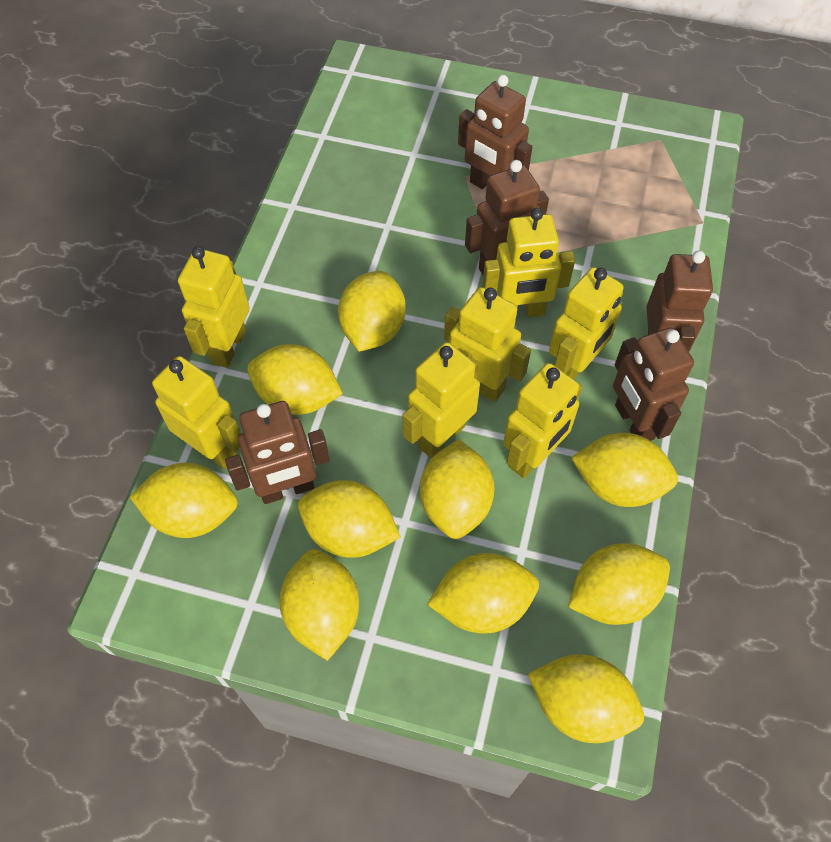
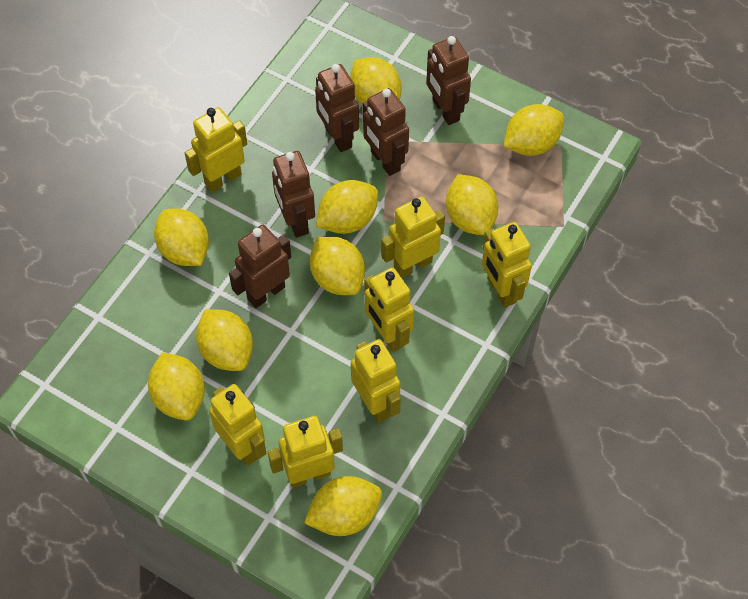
yellow lemon: 10 -> 9

